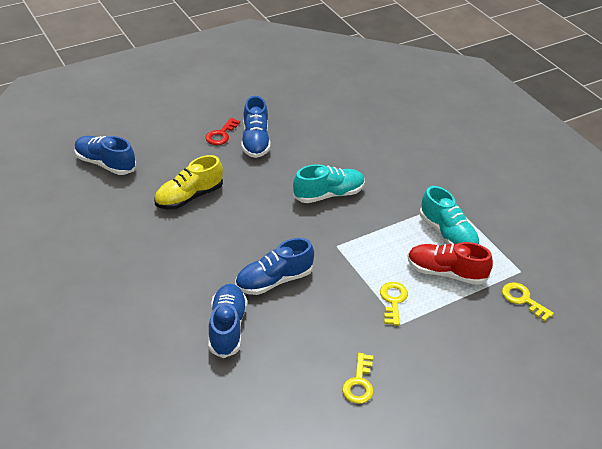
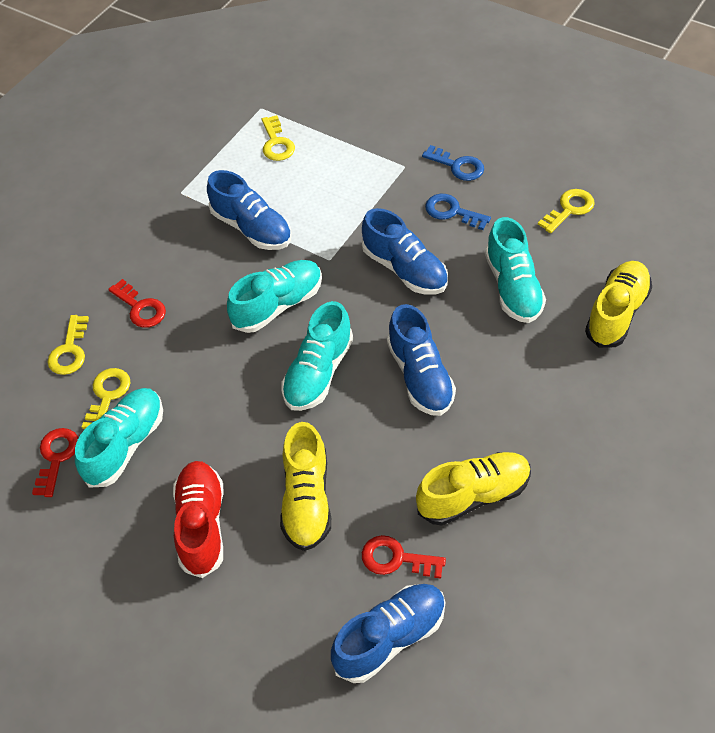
blue key: 0 -> 2
red key: 1 -> 3
turquoise shoe: 2 -> 4
yellow key: 3 -> 4
yellow shoe: 1 -> 3

